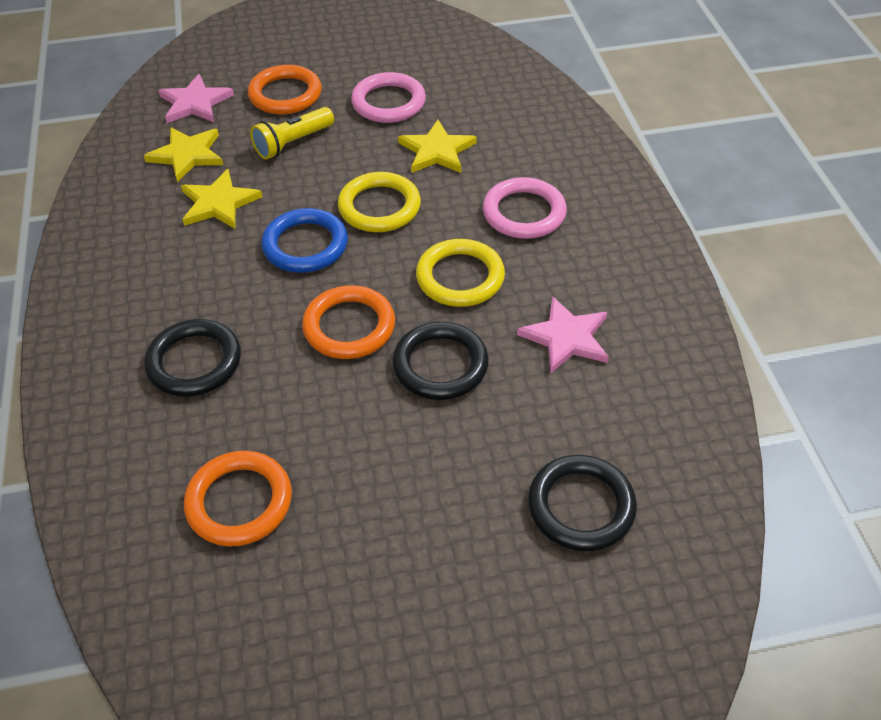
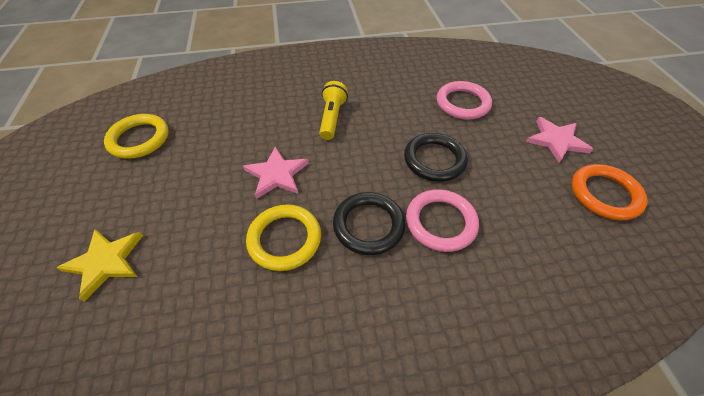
black ring: 3 -> 2
blue ring: 1 -> 0
orange ring: 3 -> 1
yellow star: 3 -> 1

